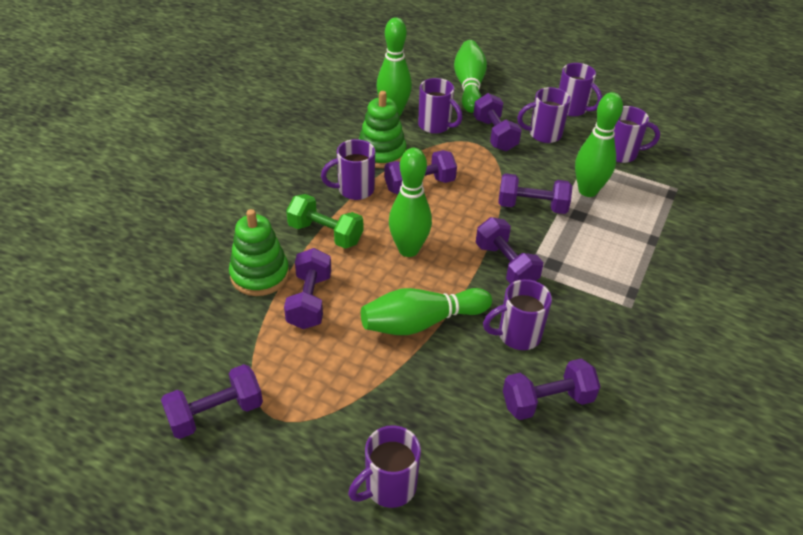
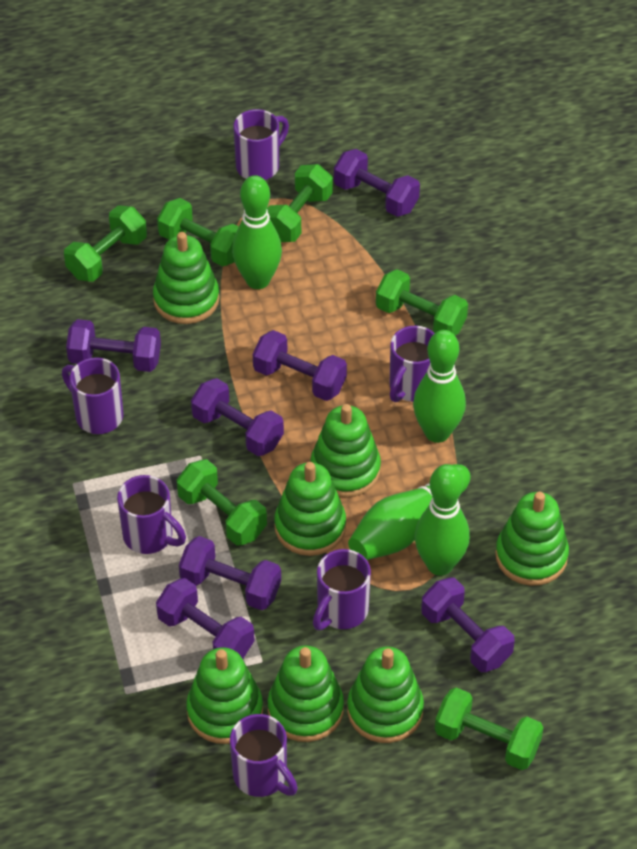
green bowling pin: 5 -> 4
green dumbbell: 1 -> 6
green stacking toy: 2 -> 7
purple mug: 7 -> 6

